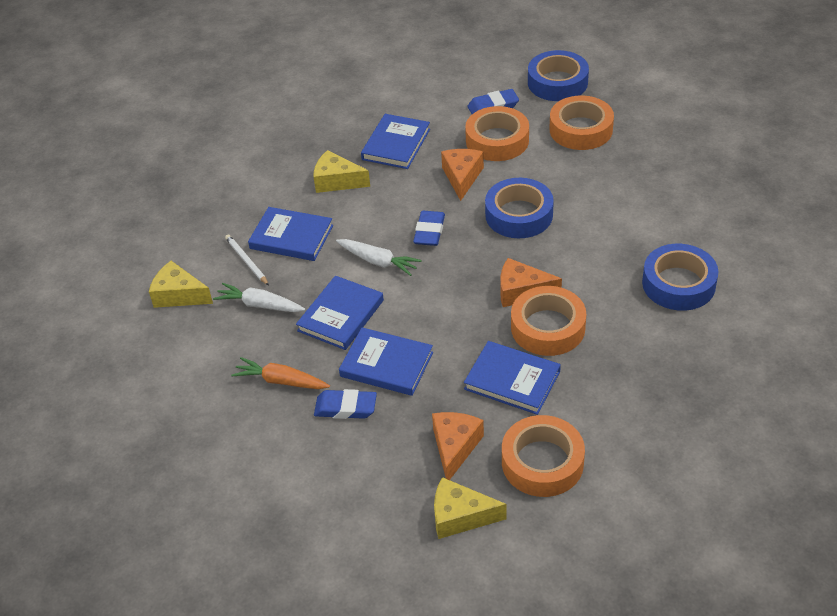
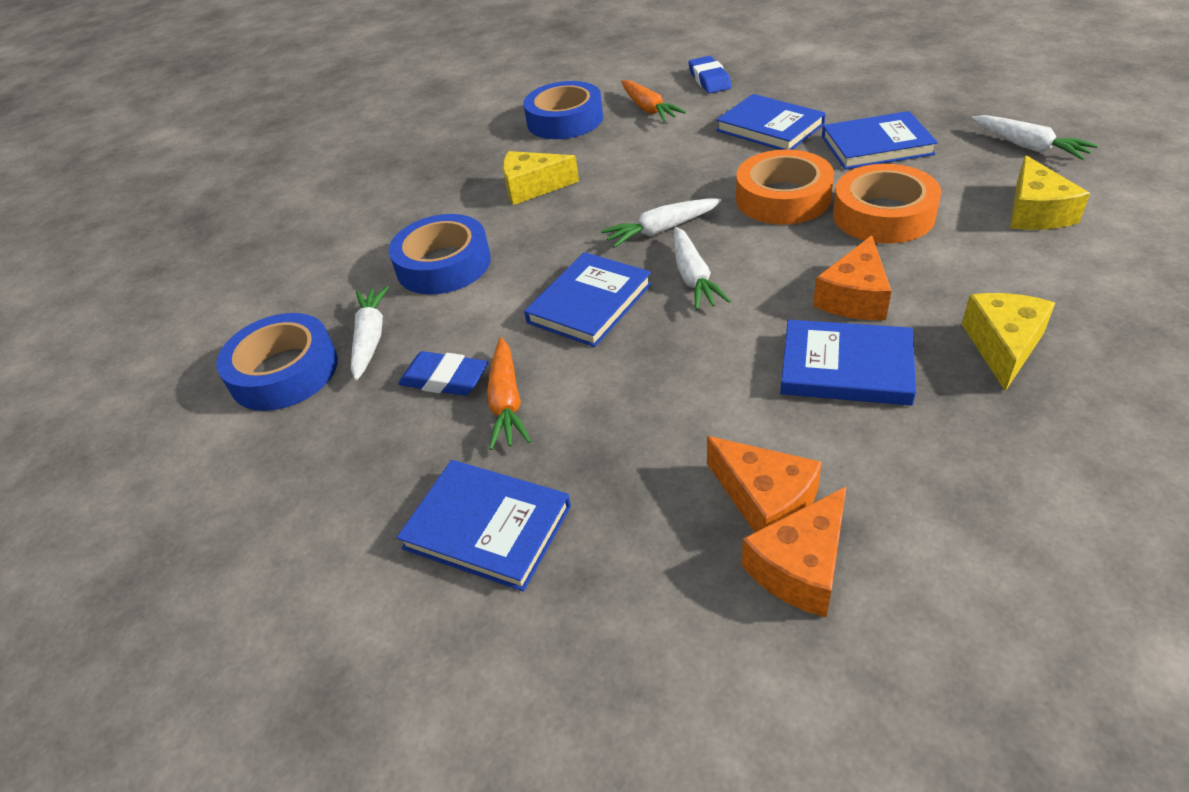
blue eraser: 3 -> 2
orange carrot: 1 -> 2
orange tape: 4 -> 2
white carrot: 2 -> 4
white pencil: 1 -> 0

